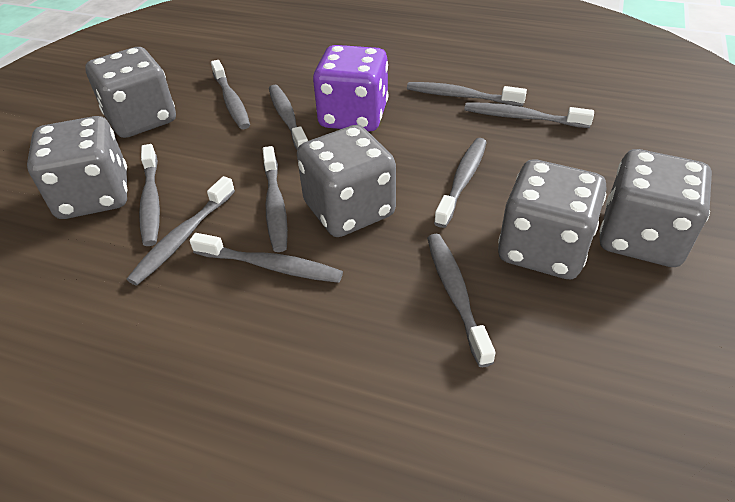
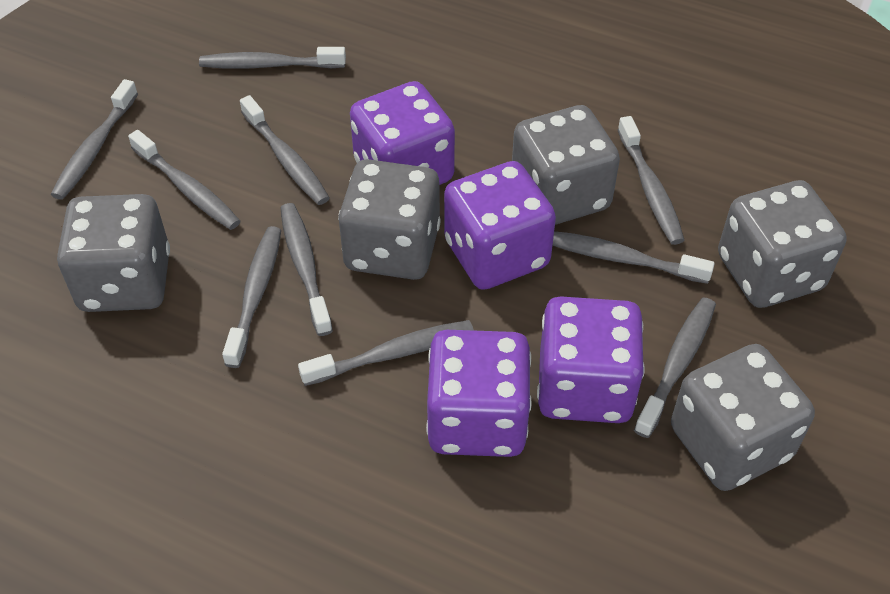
purple dice: 1 -> 4

